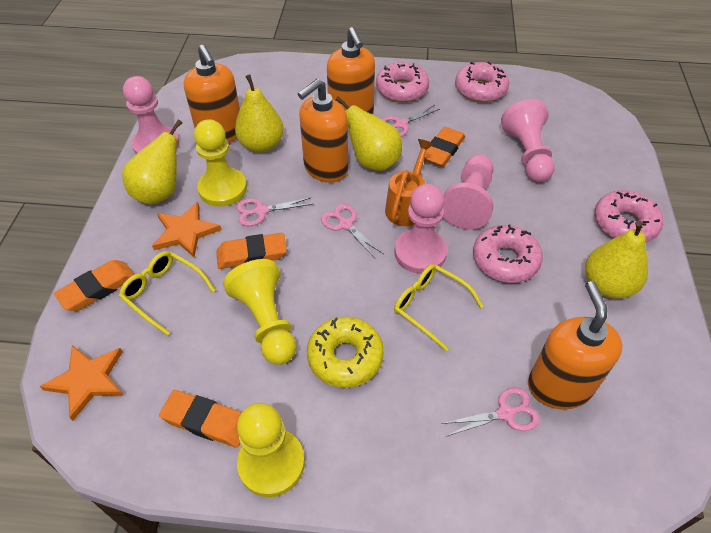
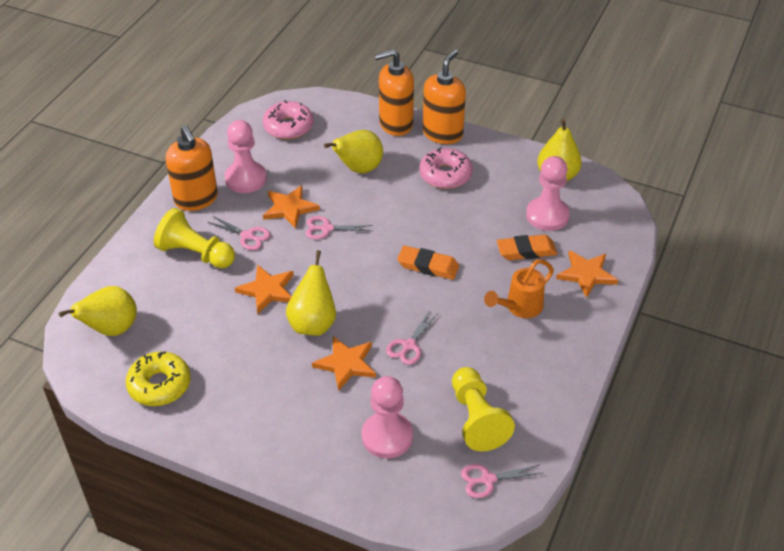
orange eraser: 4 -> 2
orange soap dispenser: 4 -> 3
orange star: 2 -> 4
pink donut: 4 -> 2
pink pawn: 4 -> 3
yellow glasses: 2 -> 0
yellow pawn: 3 -> 2

